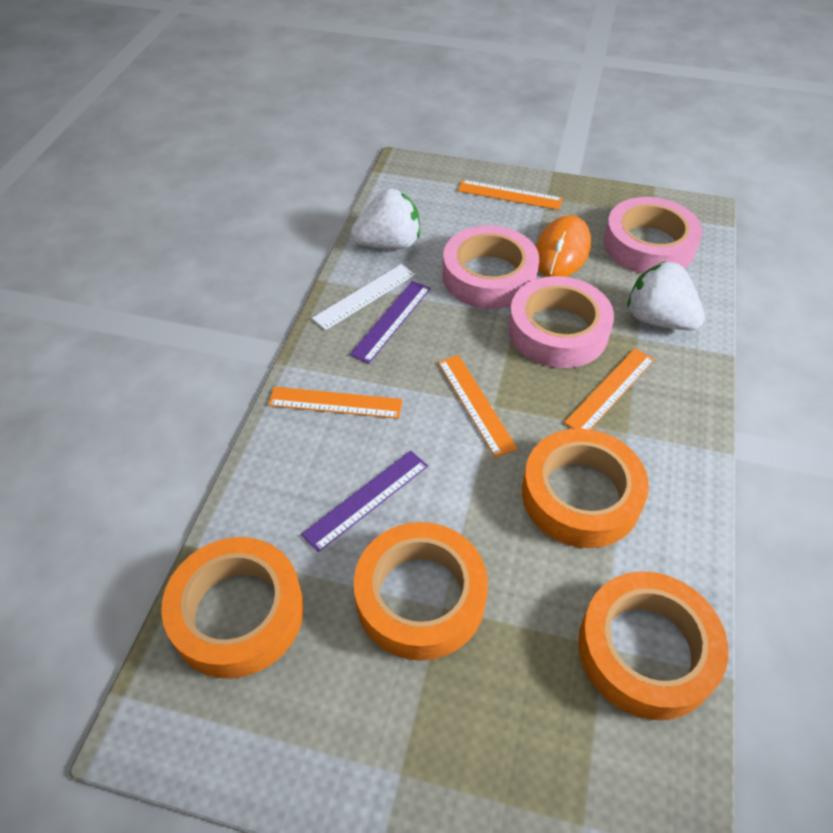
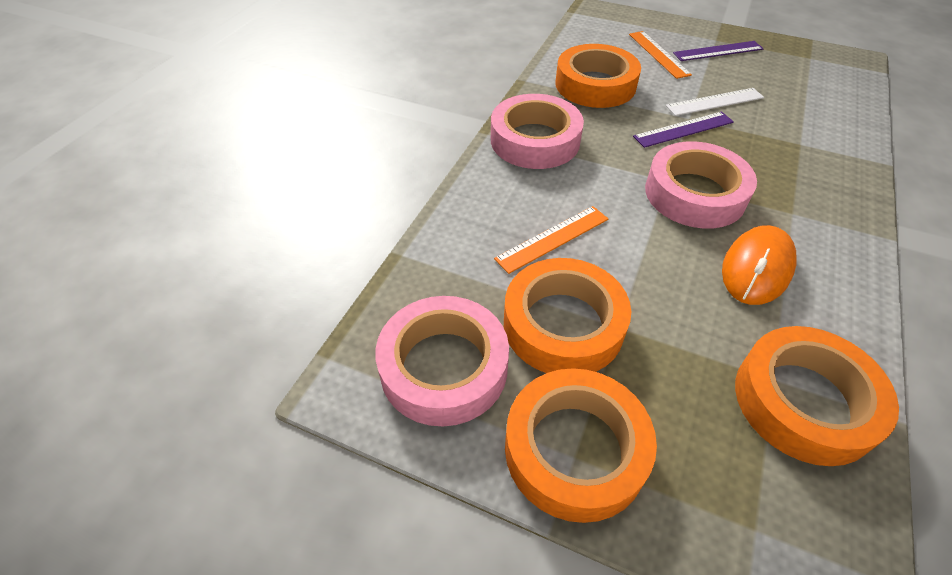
orange ruler: 4 -> 2
white strawberry: 2 -> 0

